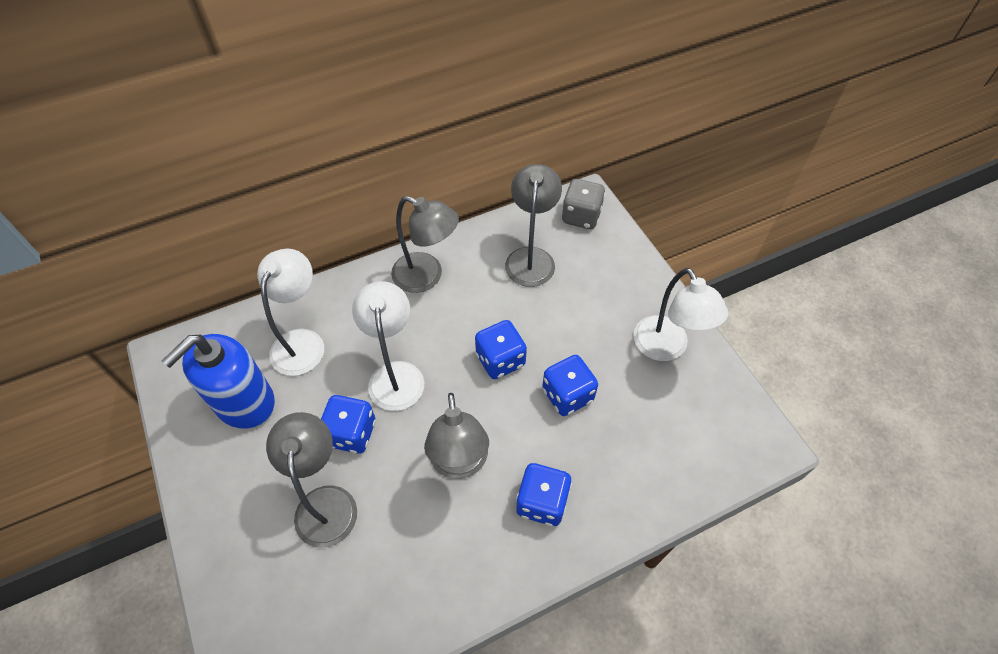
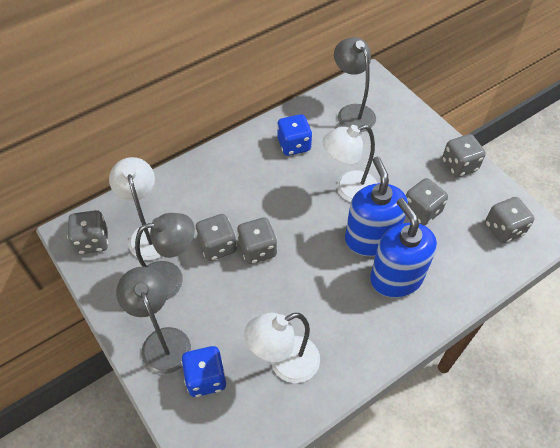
blue dice: 4 -> 2
blue soap dispenser: 1 -> 2
grey dice: 1 -> 6
grey lamp: 4 -> 3

